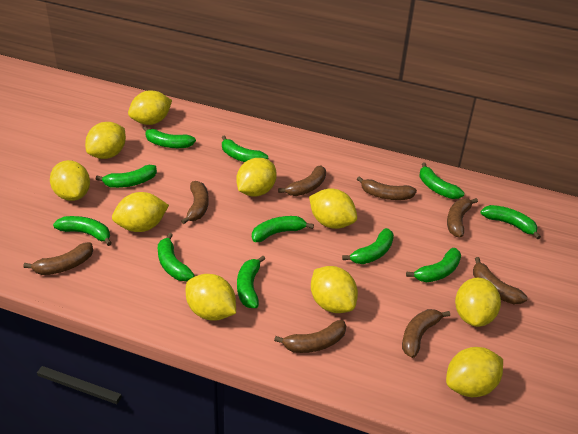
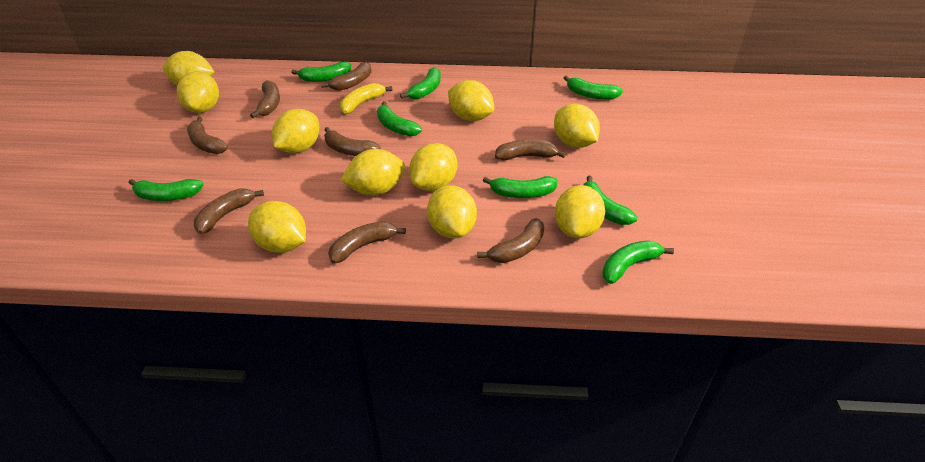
green banana: 11 -> 8
yellow banana: 0 -> 1

